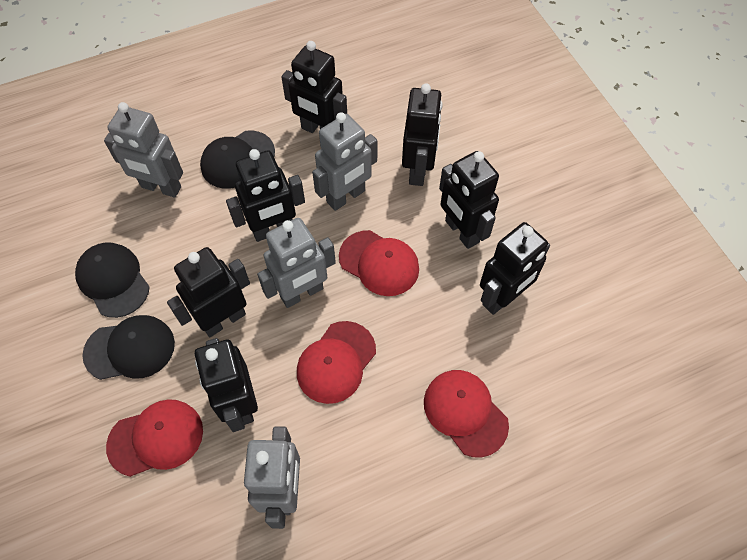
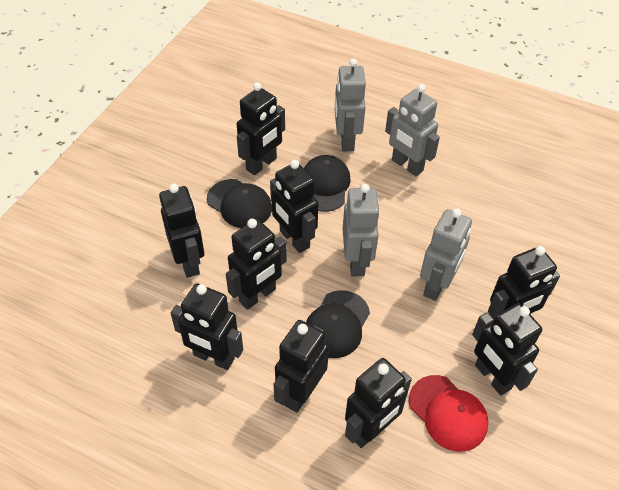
black robot: 7 -> 9
red cap: 4 -> 1

